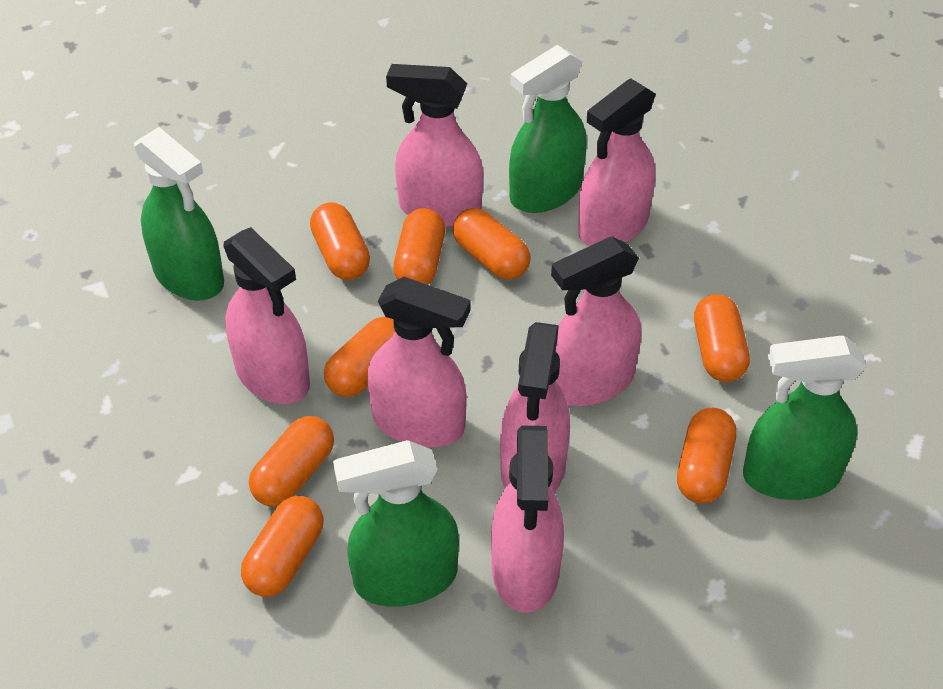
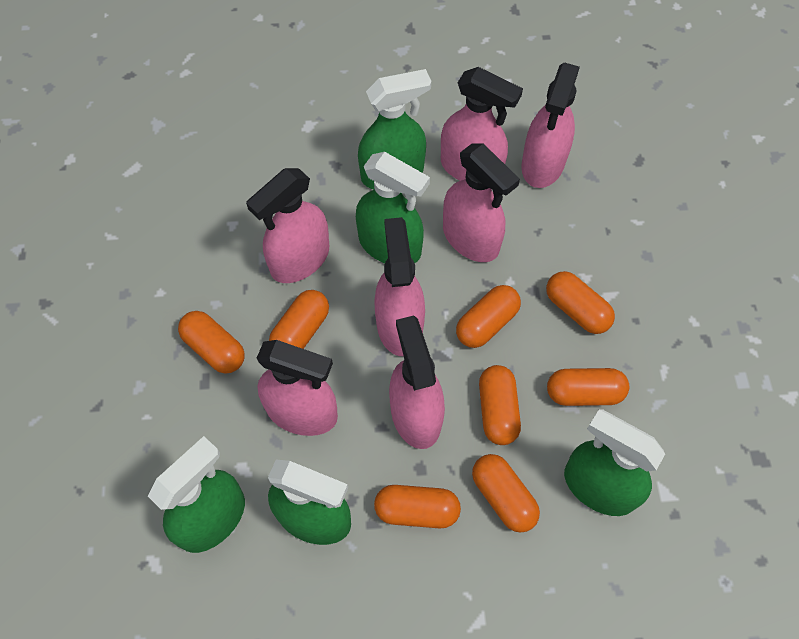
green spray bottle: 4 -> 5

